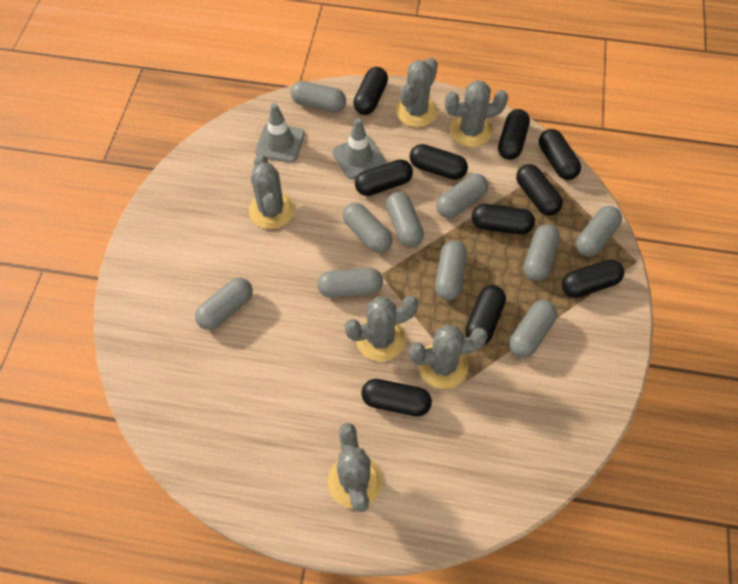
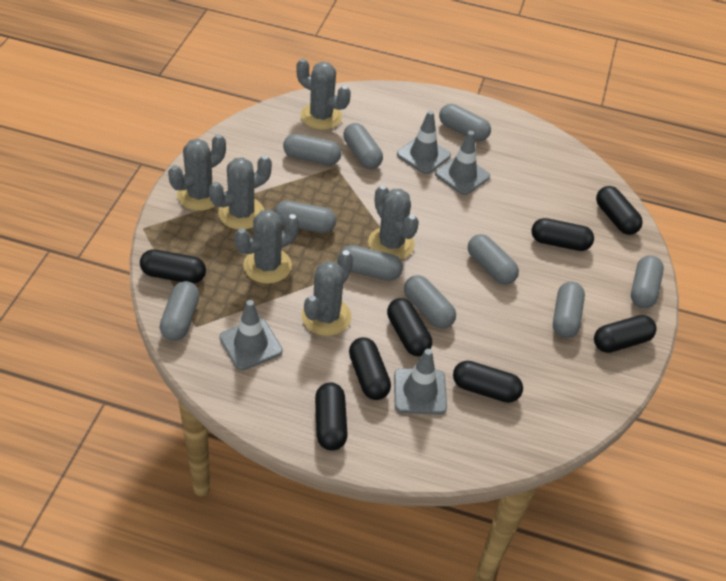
black capsule: 10 -> 8
grey traffic cone: 2 -> 4

